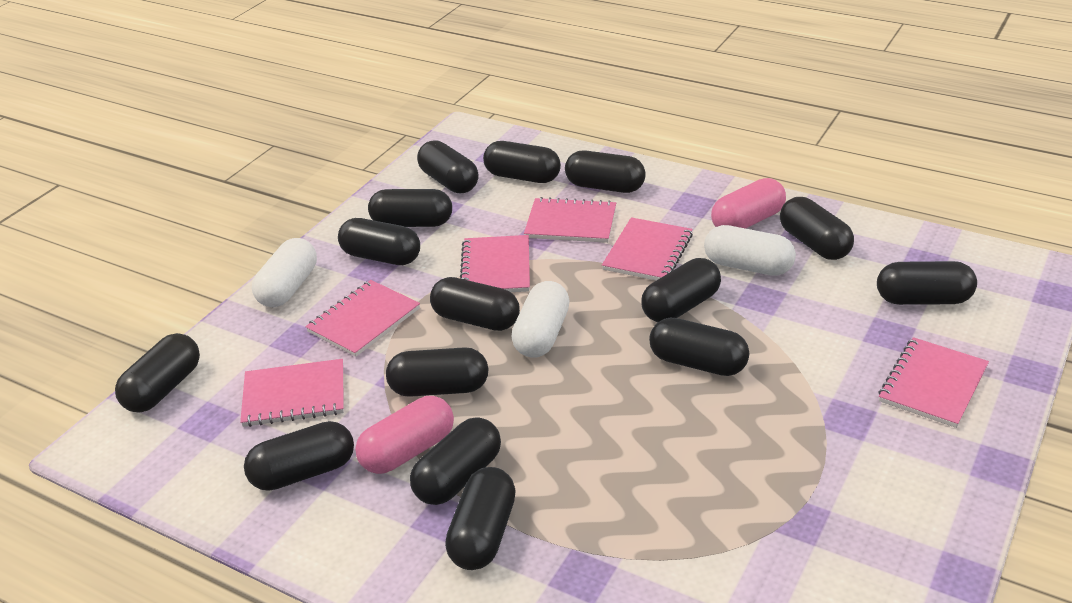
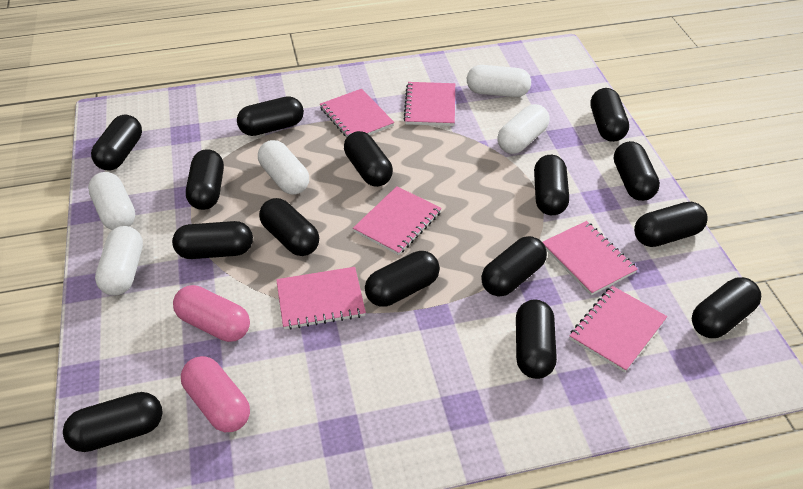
white capsule: 3 -> 5

